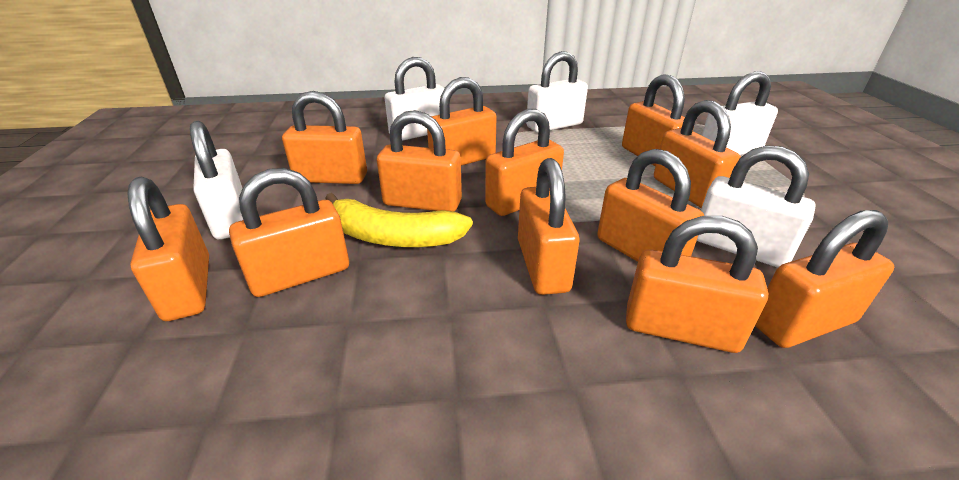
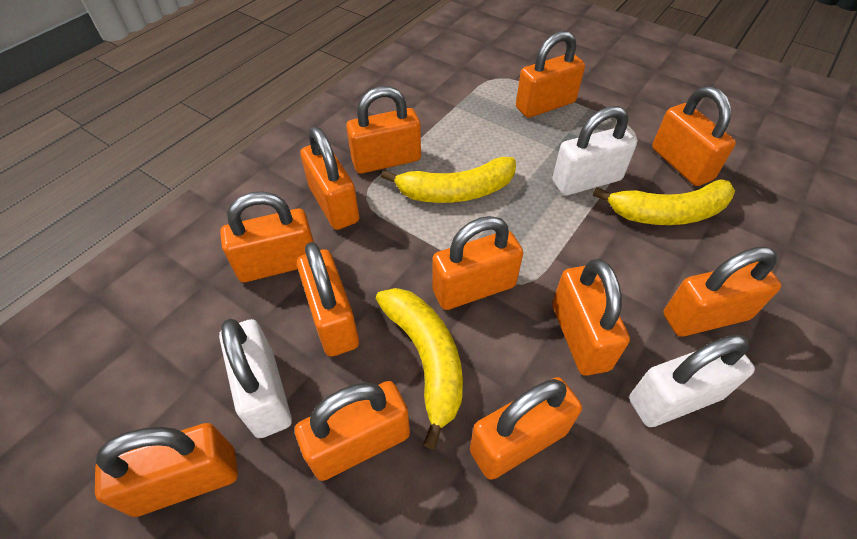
white padlock: 5 -> 3
yellow banana: 1 -> 3

